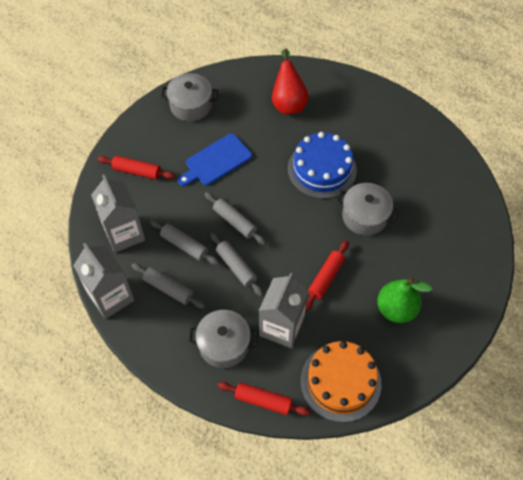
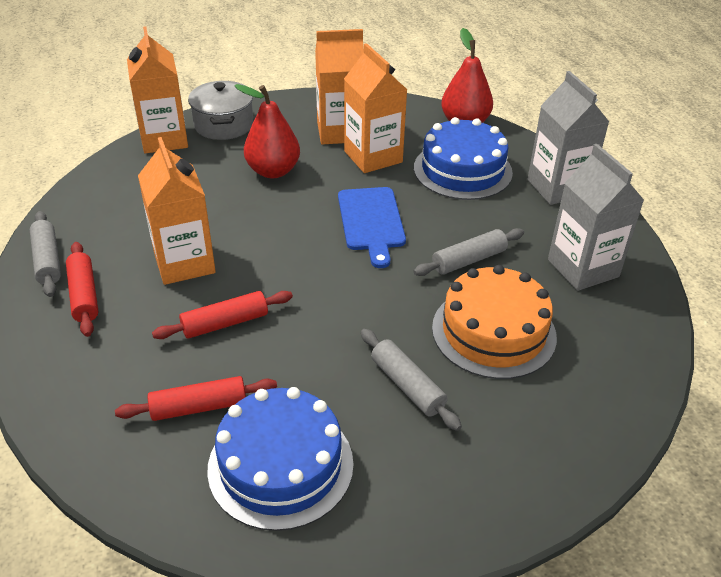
blue cake: 1 -> 2
green pear: 1 -> 0
grey carton: 3 -> 2
grey pot: 3 -> 1
grey rolling pin: 4 -> 3
orange carton: 0 -> 4
red pear: 1 -> 2

